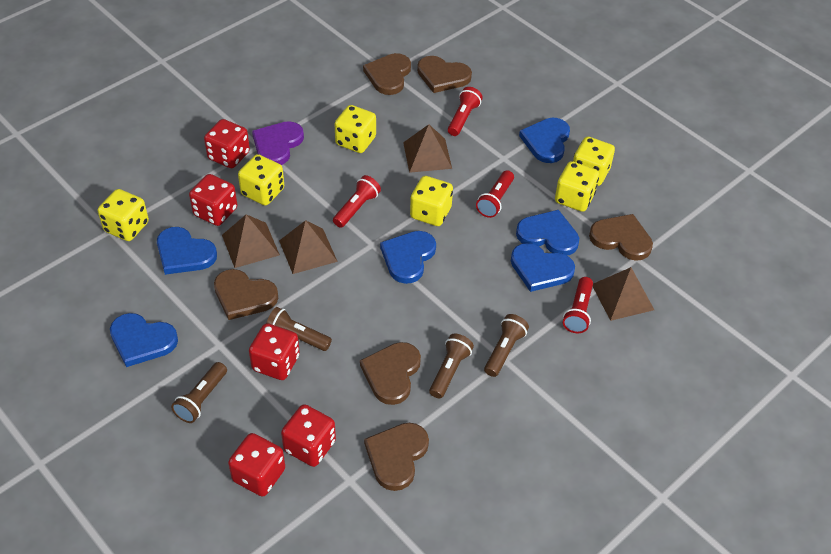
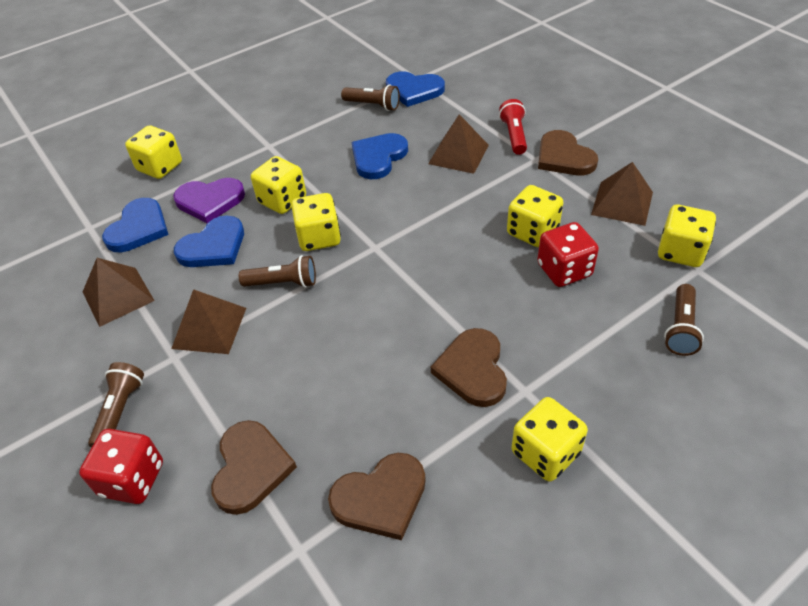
blue heart: 6 -> 4
brown heart: 6 -> 4
red dice: 5 -> 2
red flashlight: 4 -> 1

